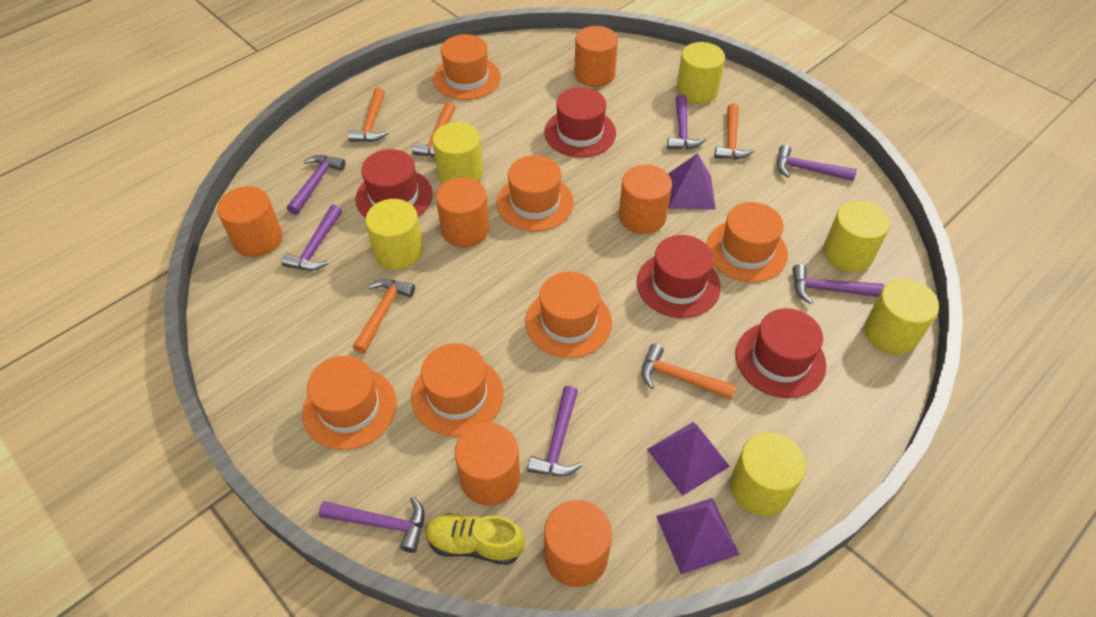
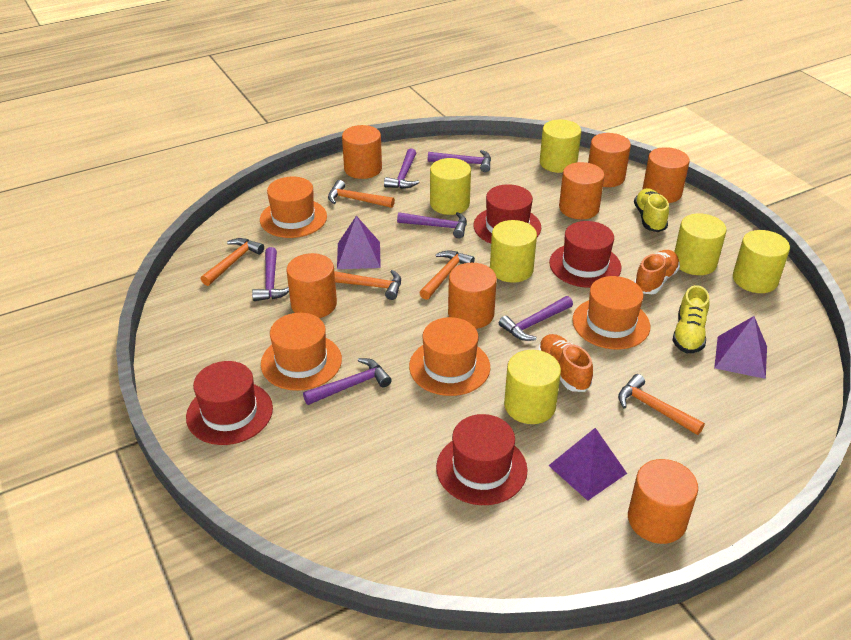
orange cylinder: 6 -> 7
orange hat: 6 -> 4
orange shoe: 0 -> 2
purple hammer: 7 -> 6
yellow shoe: 1 -> 2

